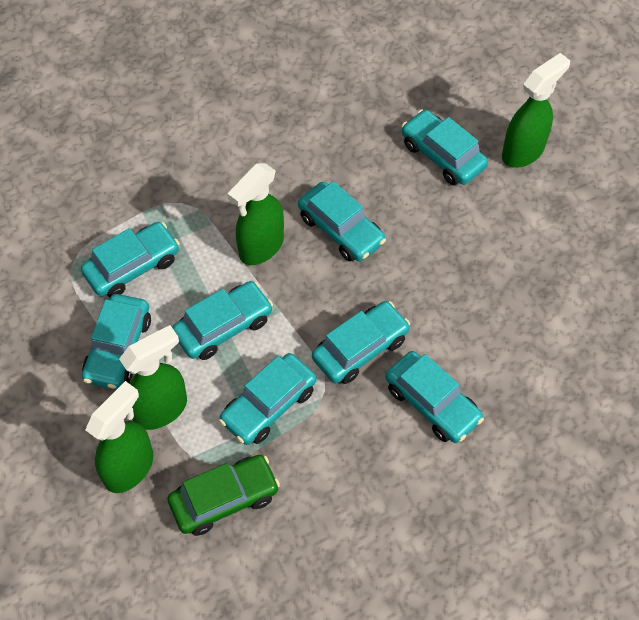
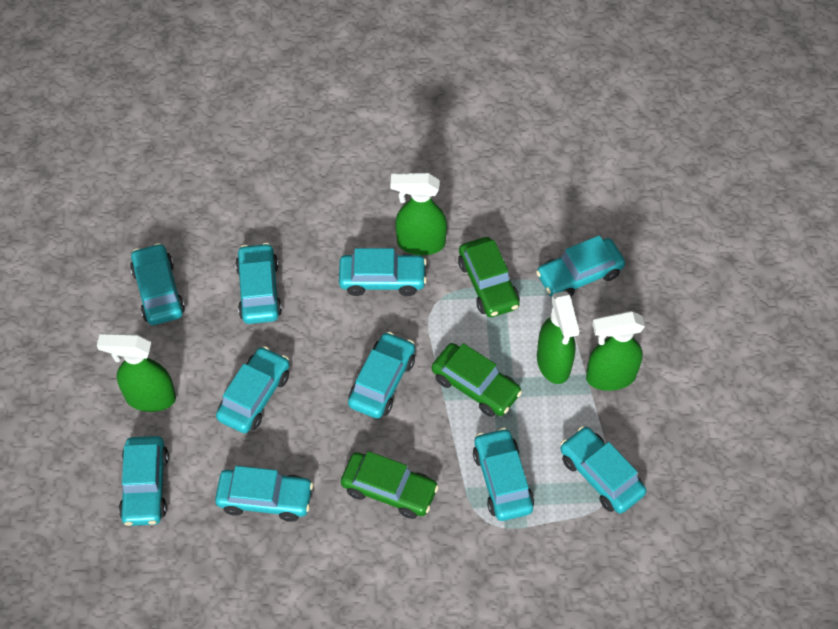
green car: 1 -> 3
turquoise car: 8 -> 10

